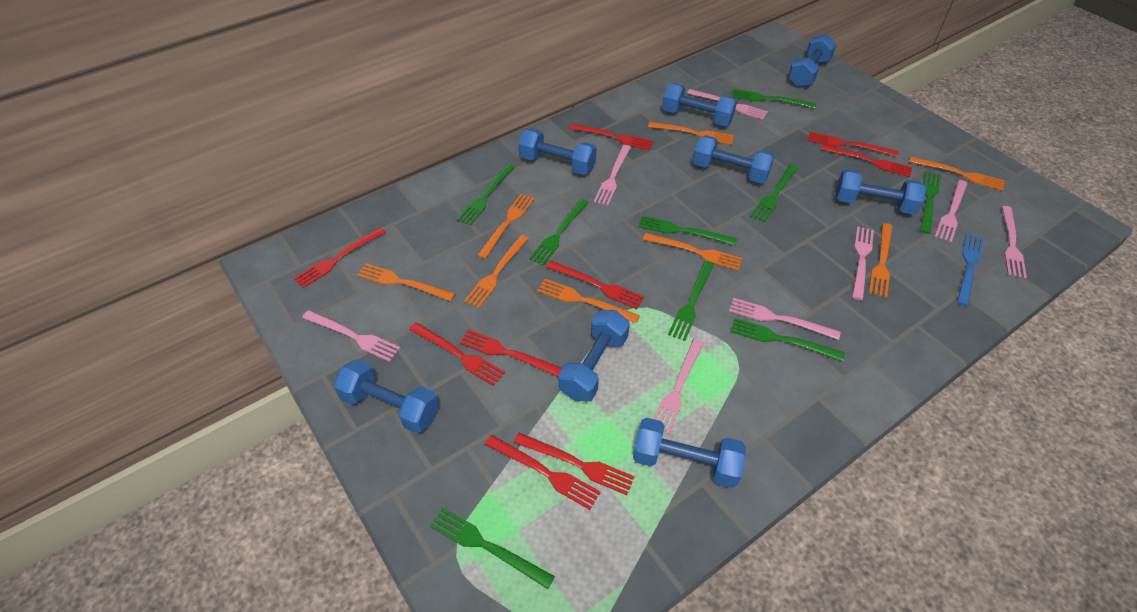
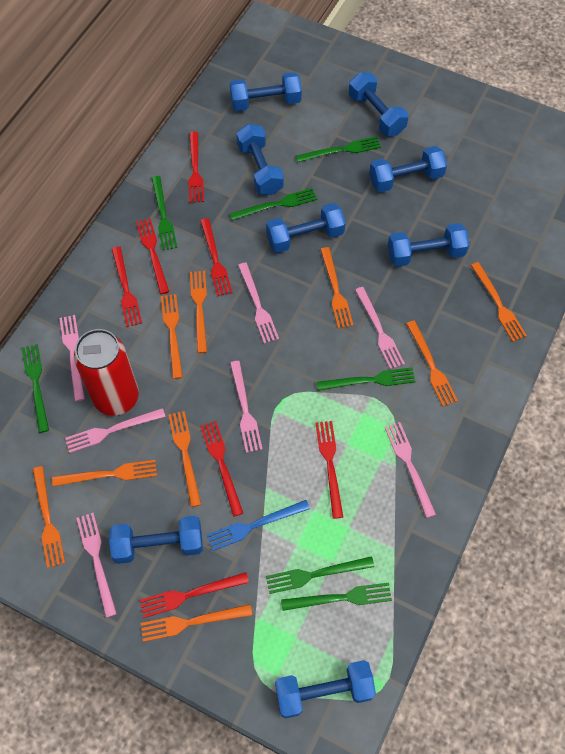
green fork: 9 -> 7
orange fork: 8 -> 9
pink fork: 8 -> 7
red can: 0 -> 1
red fork: 9 -> 7

